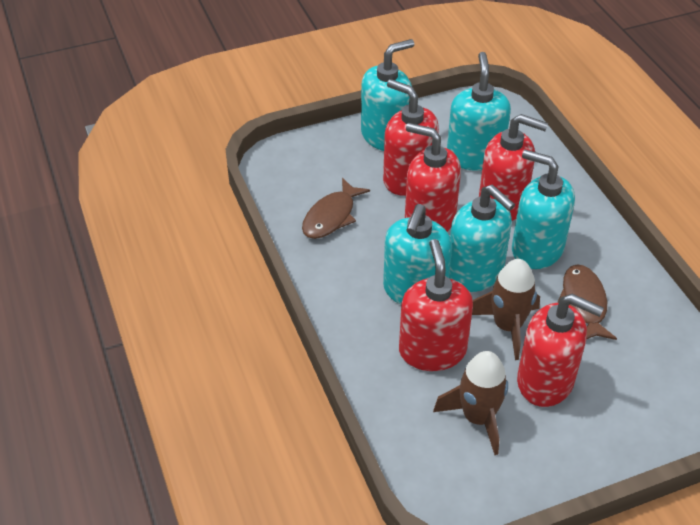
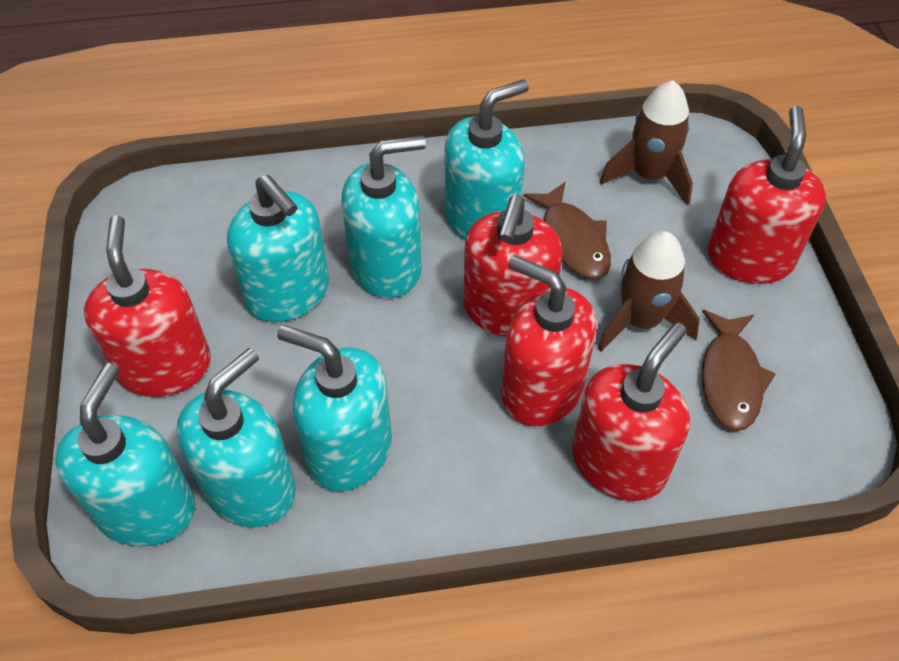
turquoise soap dispenser: 5 -> 6

